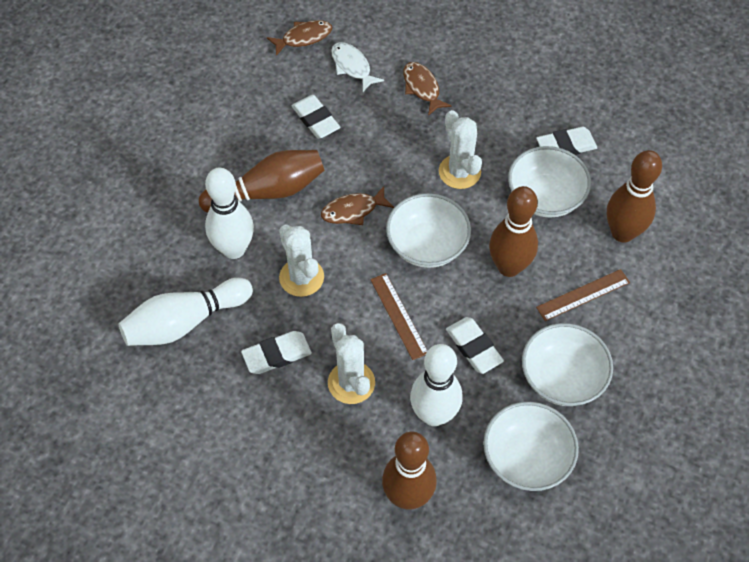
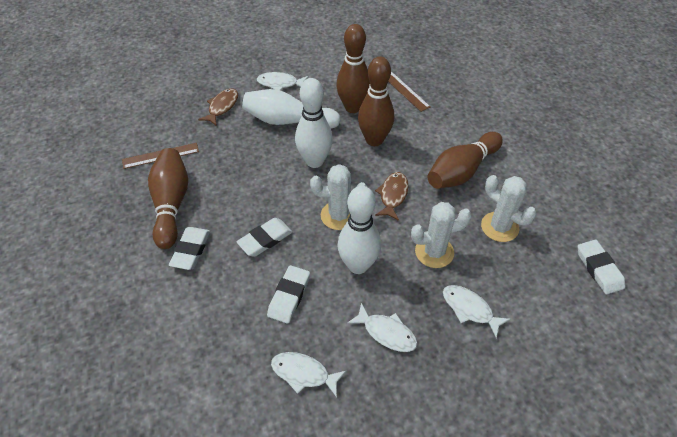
brown fish: 3 -> 2
white bowl: 4 -> 0
white fish: 1 -> 4

